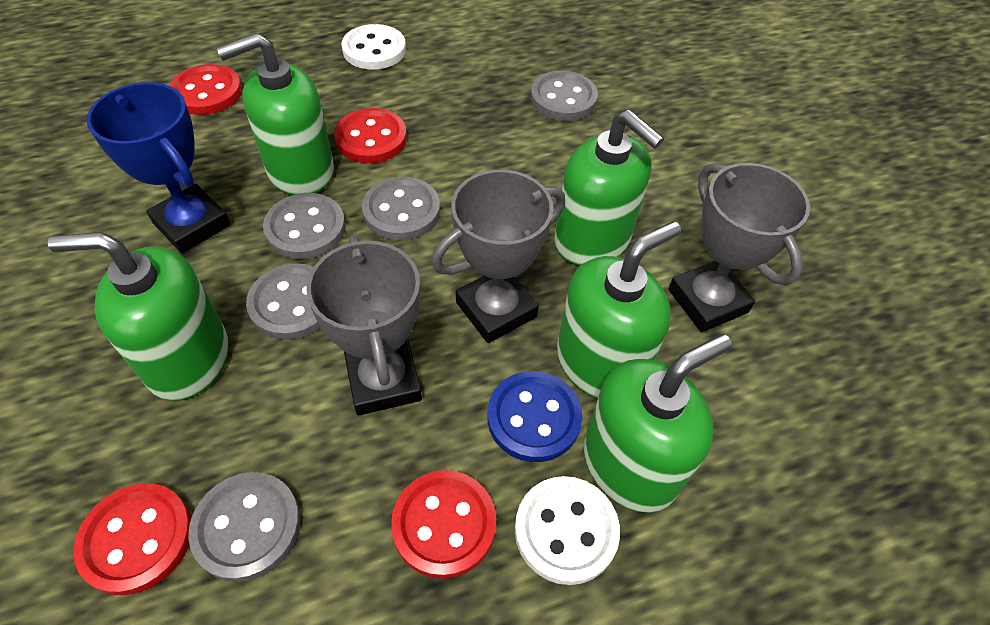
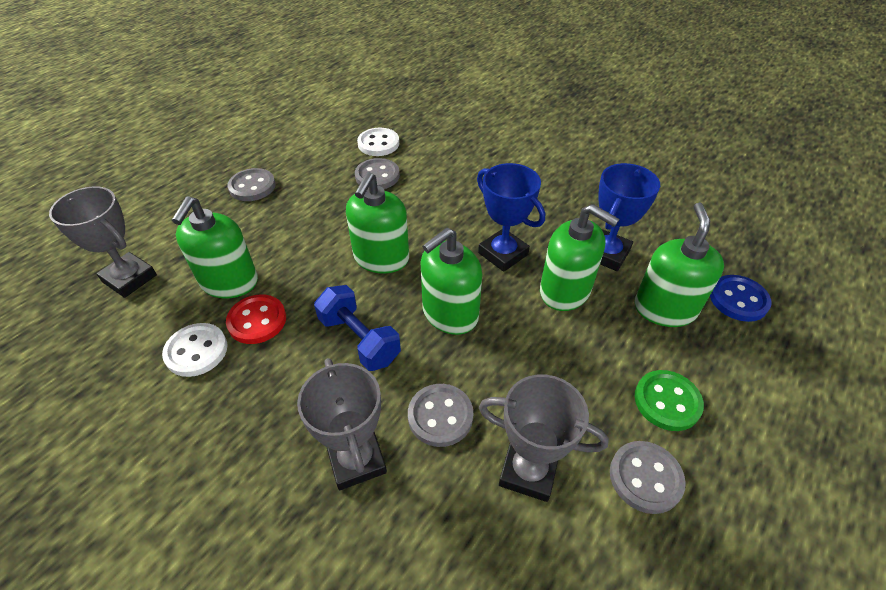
blue dumbbell: 0 -> 1
blue trophy: 1 -> 2
green button: 0 -> 1
grey button: 5 -> 4
red button: 4 -> 1

